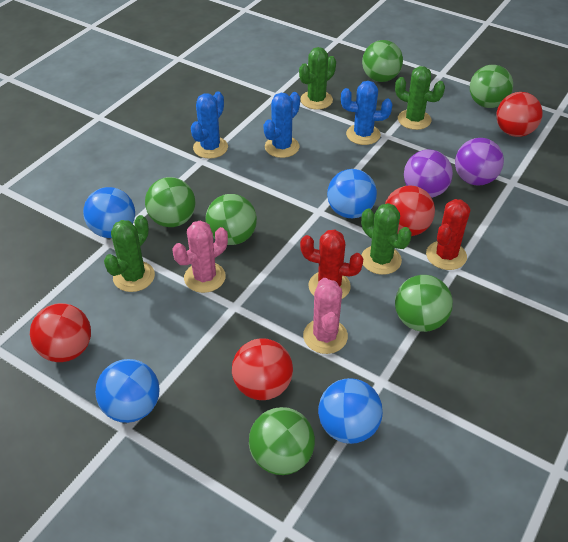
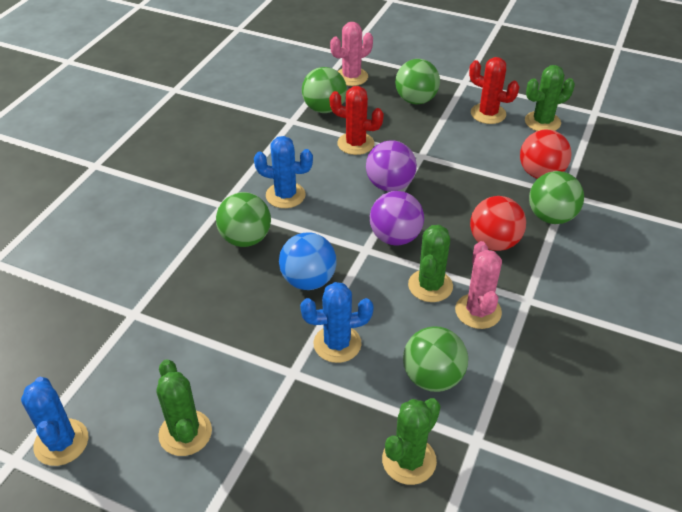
blue ball: 4 -> 1
green ball: 6 -> 5
red ball: 4 -> 2

